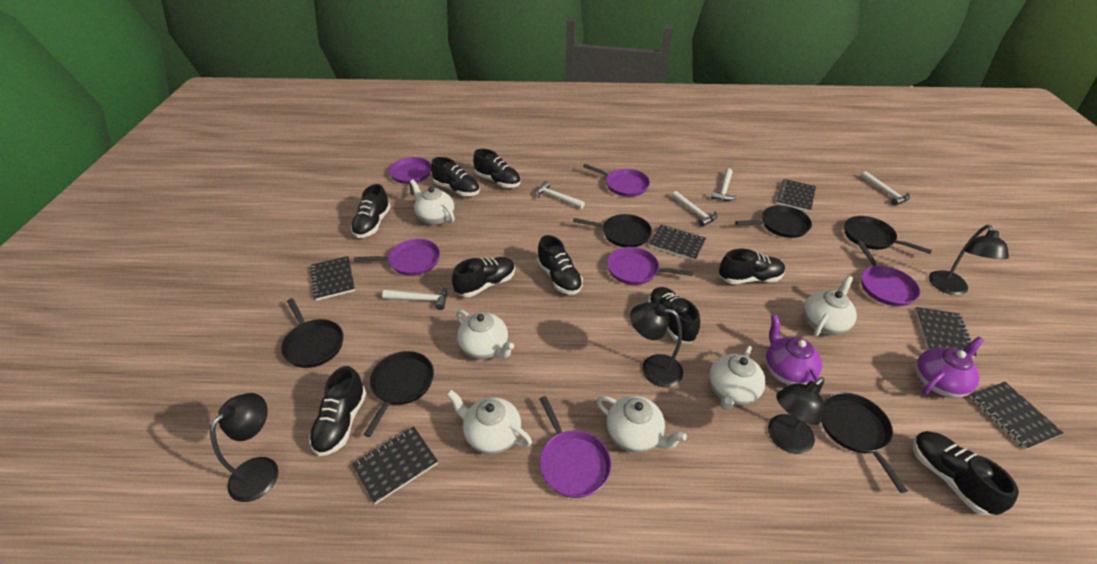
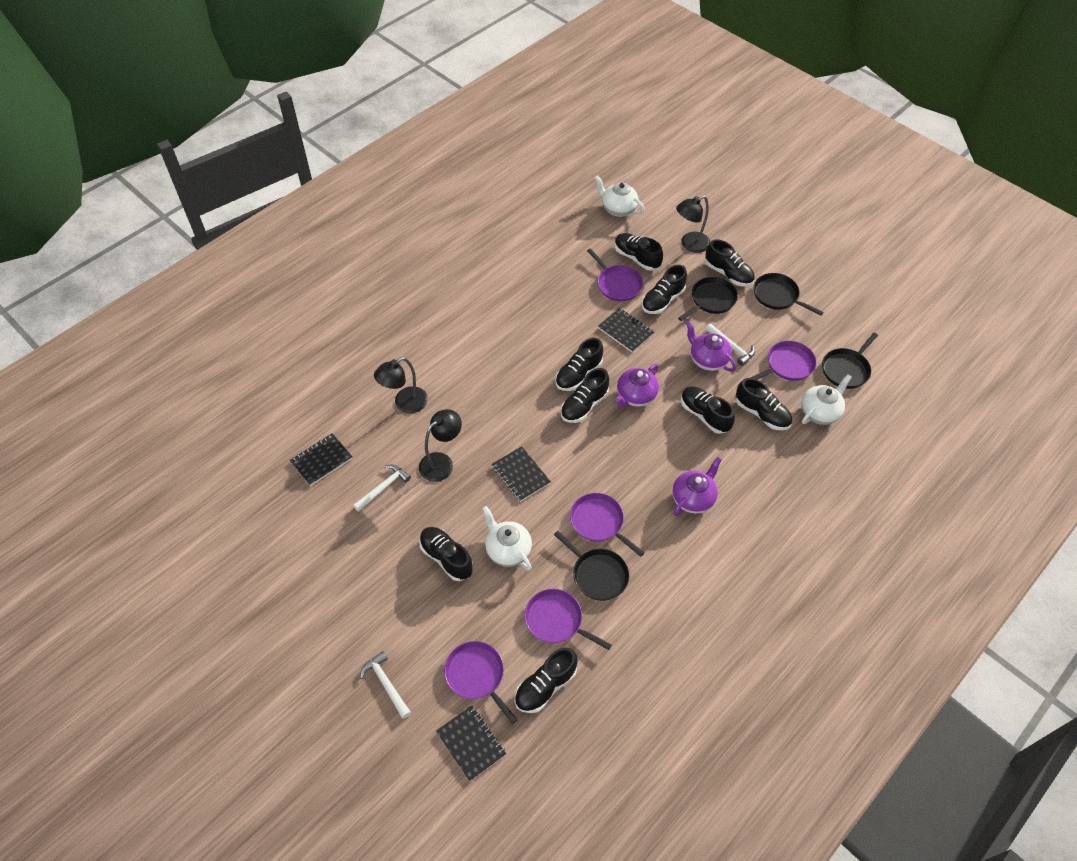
black lamp: 4 -> 3
black notebook: 6 -> 4
black pan: 6 -> 4
purple pan: 6 -> 5
purple teapot: 2 -> 3
white hammer: 5 -> 3
white teapot: 6 -> 3

